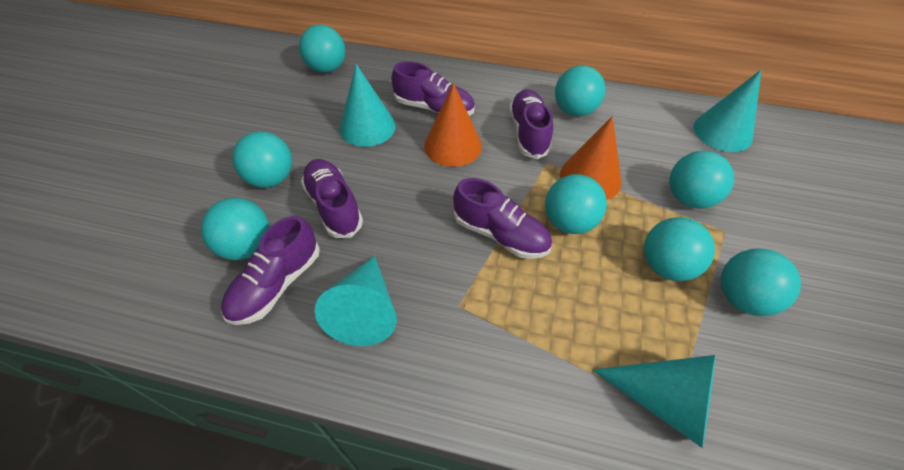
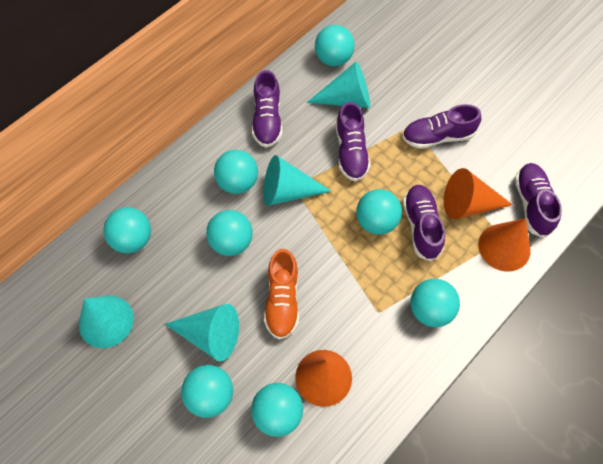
orange cone: 2 -> 3
orange shoe: 0 -> 1

